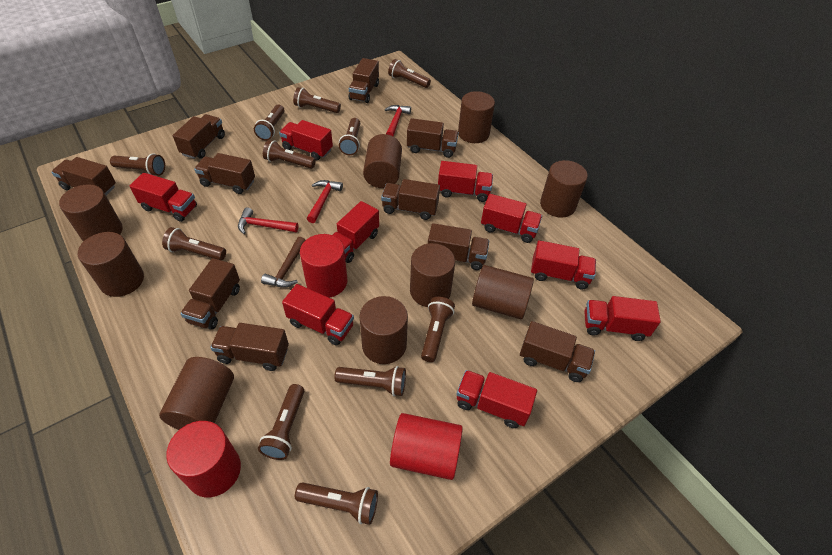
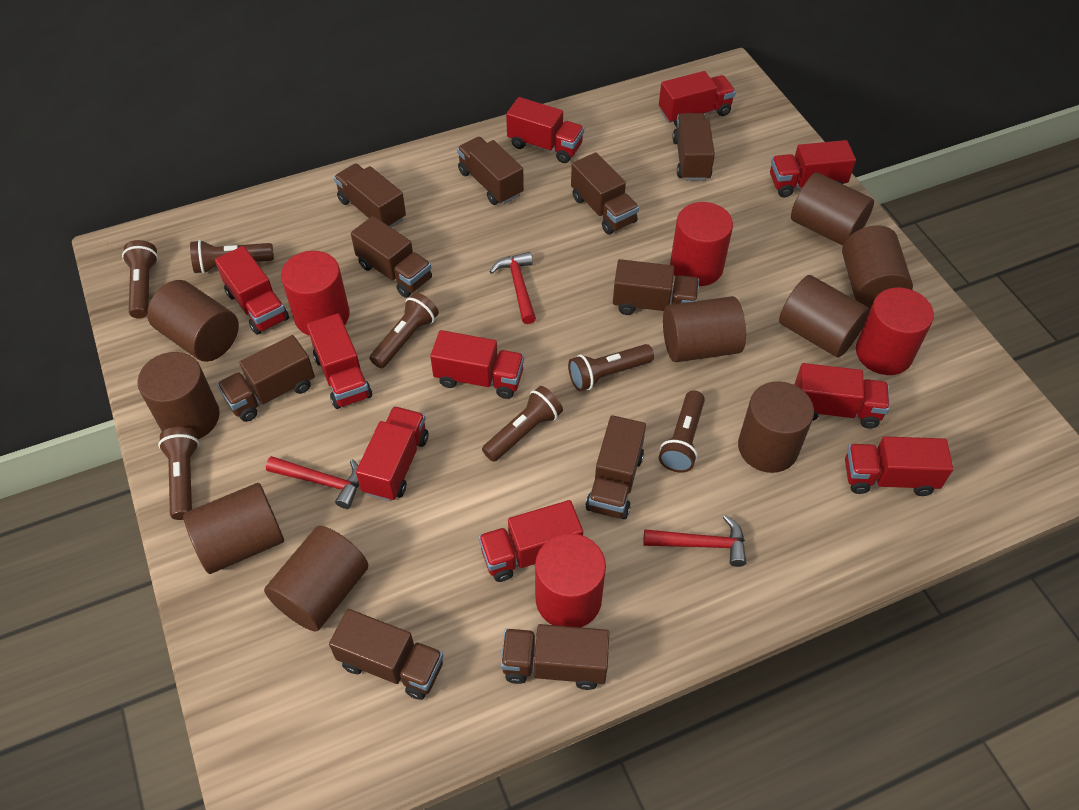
brown flashlight: 11 -> 7
brown hammer: 1 -> 0
red cylinder: 3 -> 4
red truck: 9 -> 10

